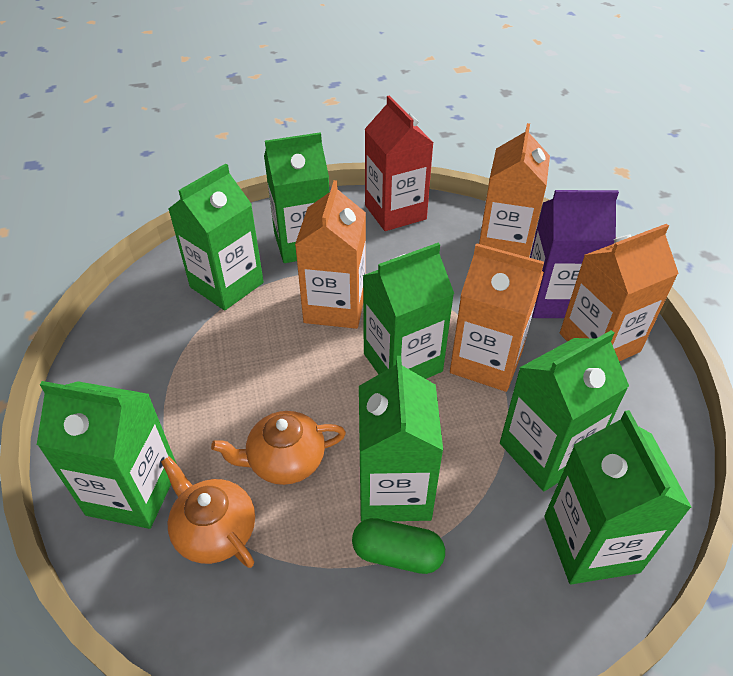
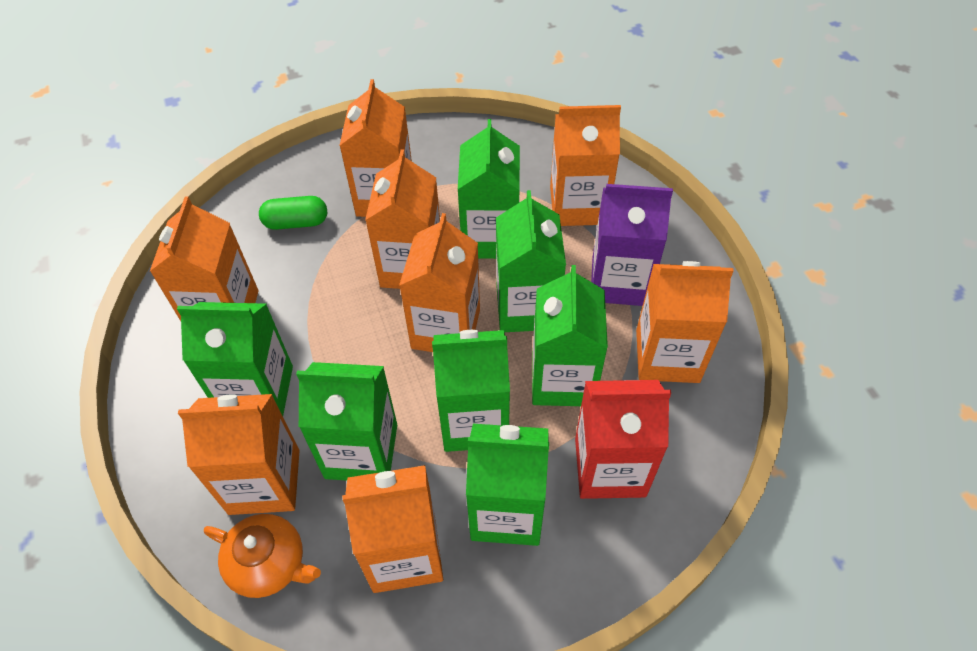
orange carton: 4 -> 8
orange teapot: 2 -> 1

